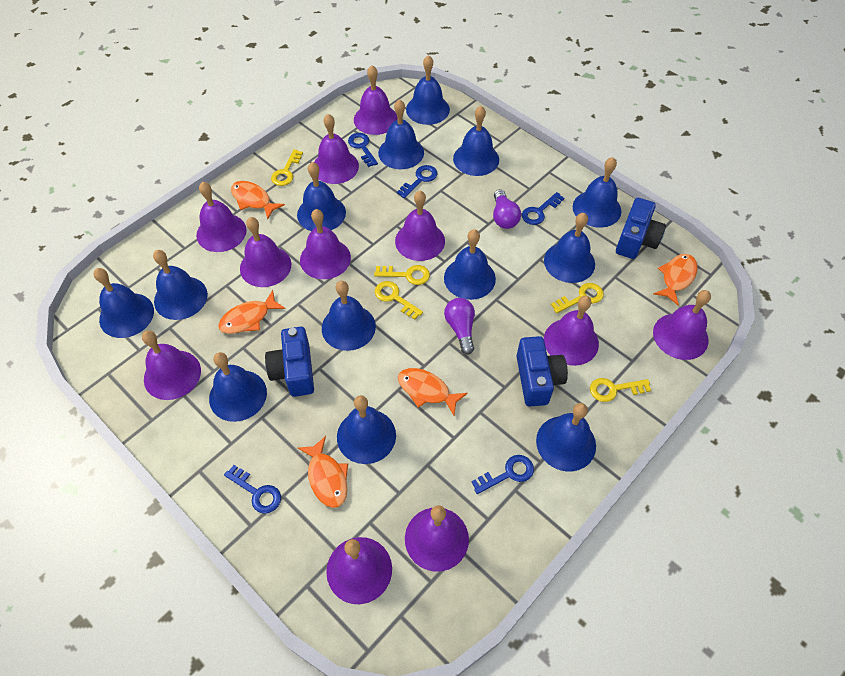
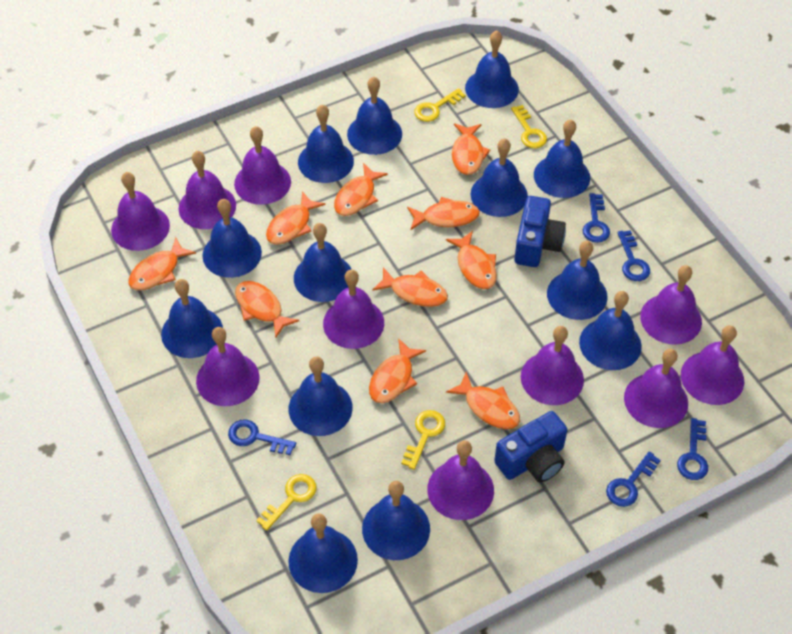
blue camera: 3 -> 2
orange fish: 5 -> 10
purple bell: 11 -> 10
purple light bulb: 2 -> 0
yellow key: 5 -> 4

